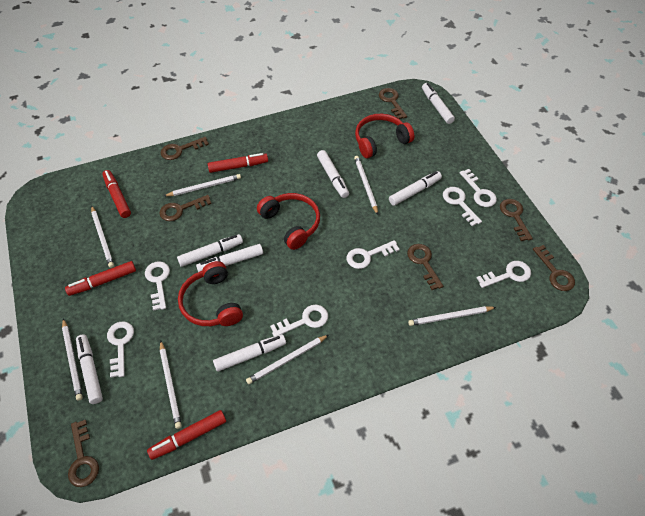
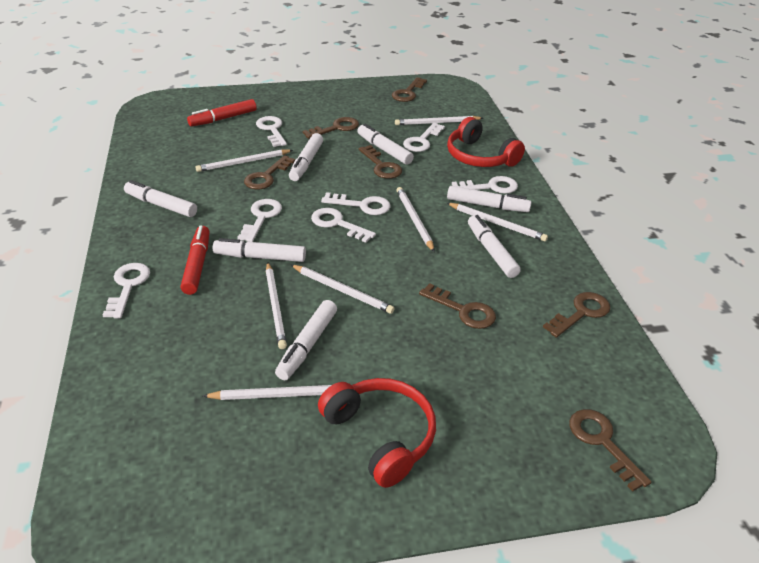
red headphones: 3 -> 2
red marker: 4 -> 2

